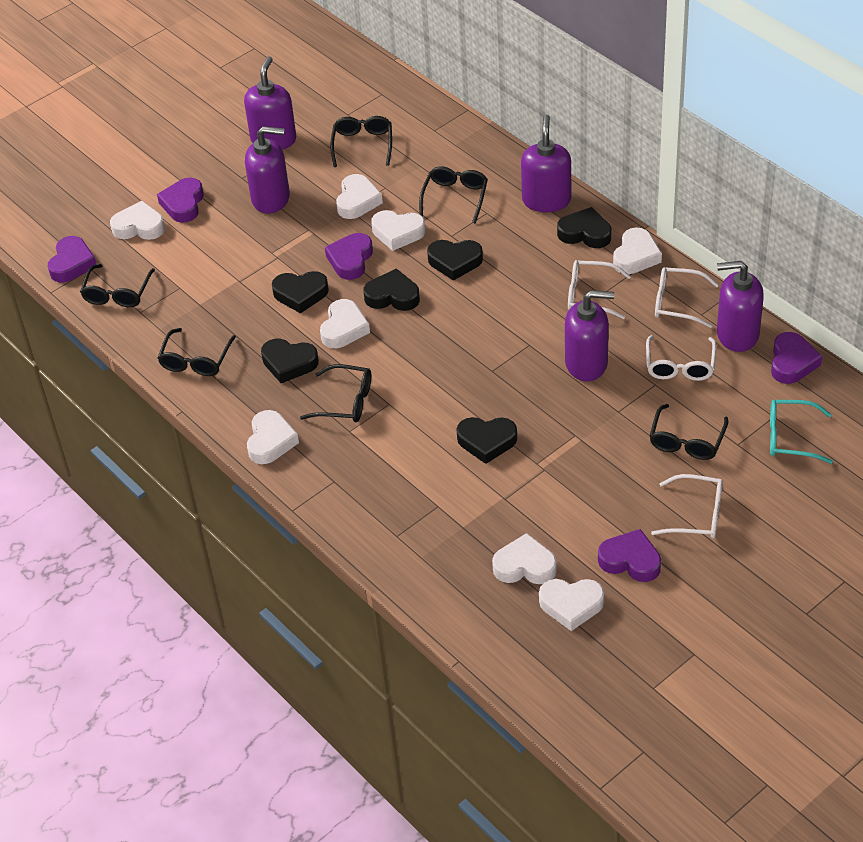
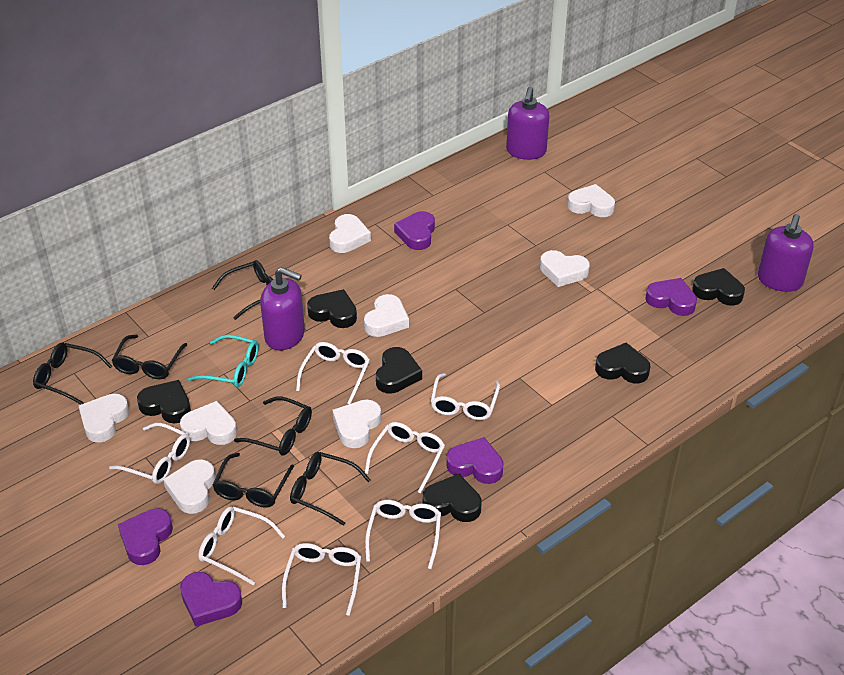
purple soap dispenser: 5 -> 3
white glasses: 4 -> 7

